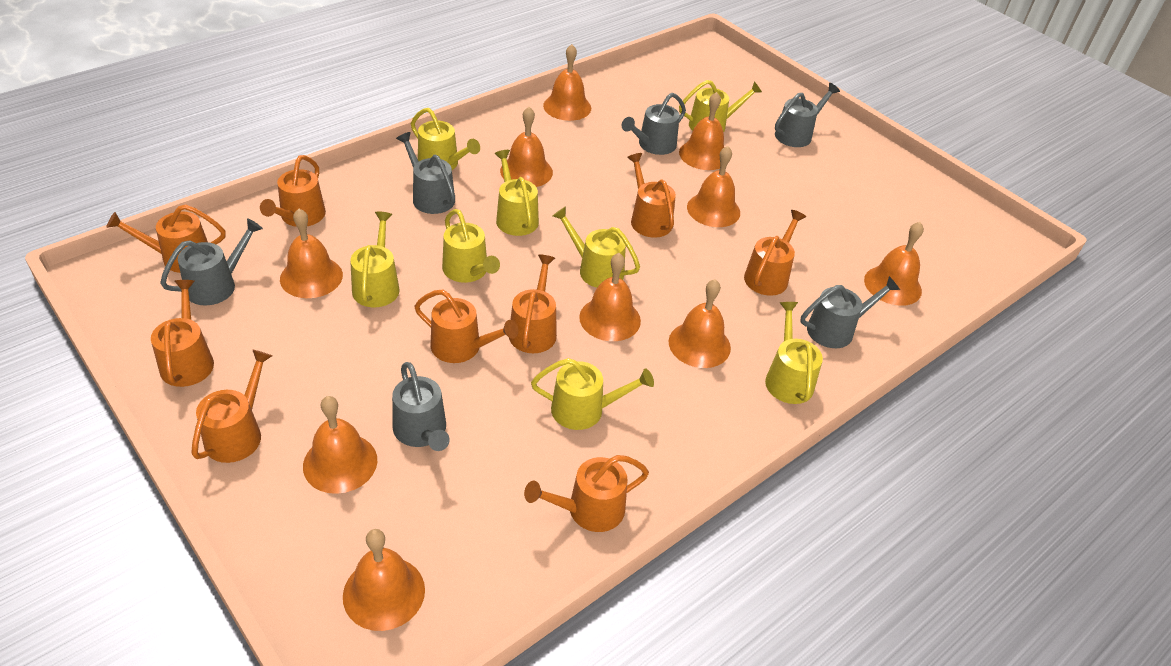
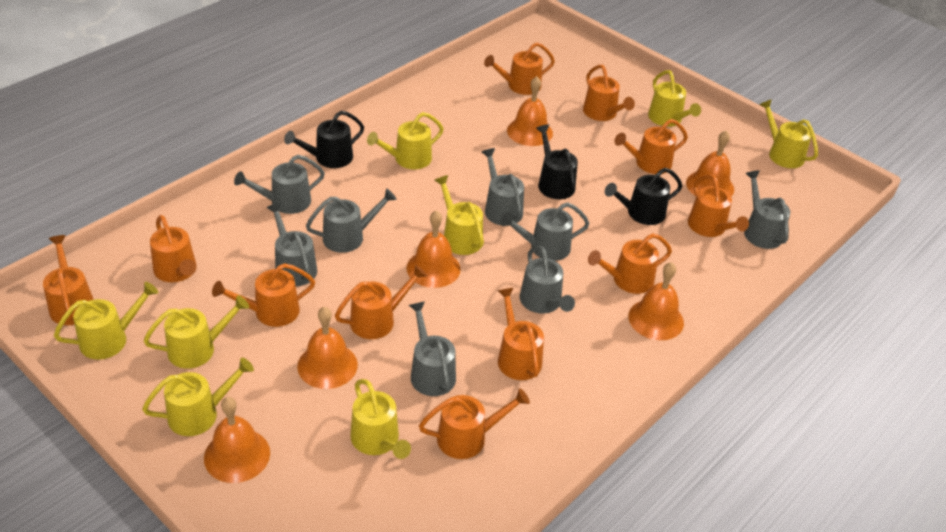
black watering can: 0 -> 3
grey watering can: 6 -> 8
orange bell: 10 -> 6
orange watering can: 9 -> 11

